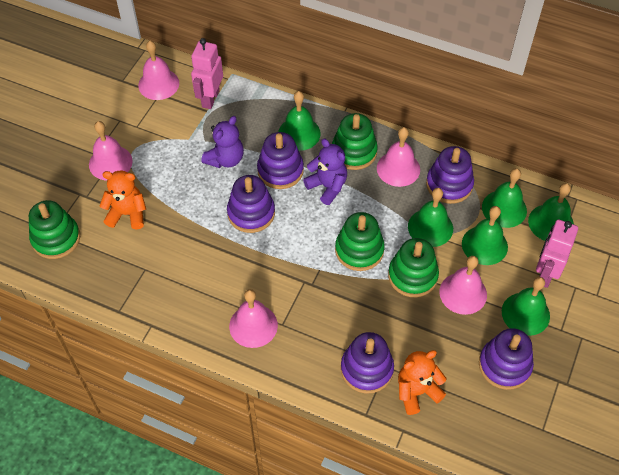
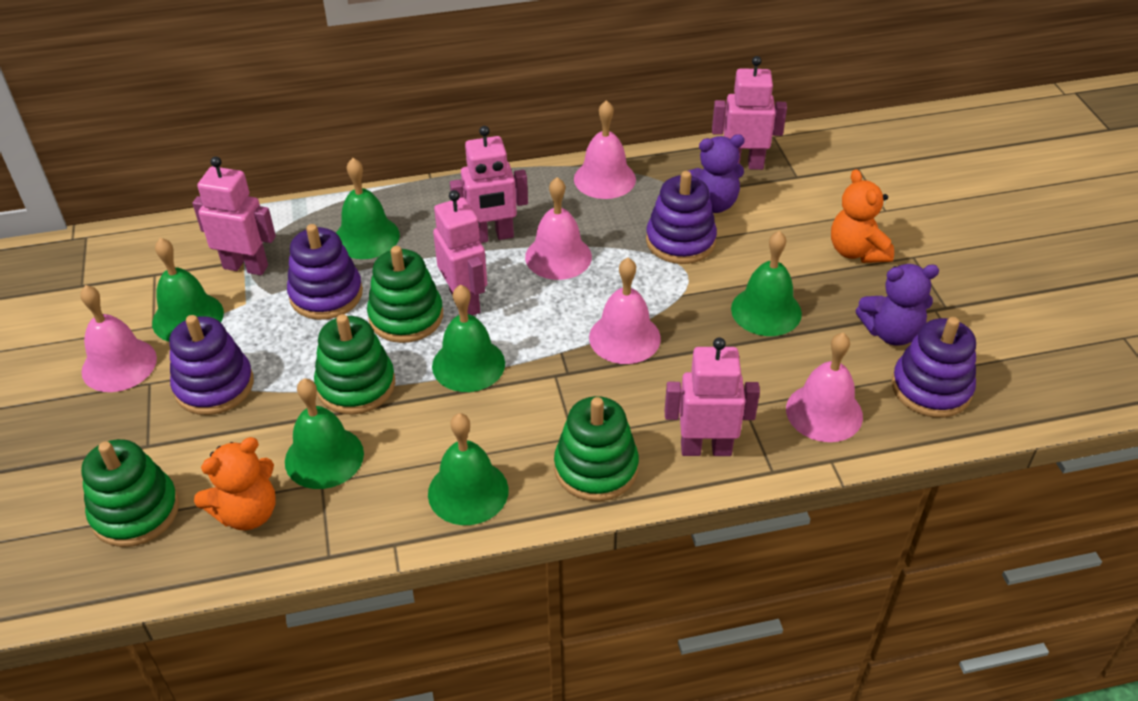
pink robot: 2 -> 5
purple stacking toy: 5 -> 4

